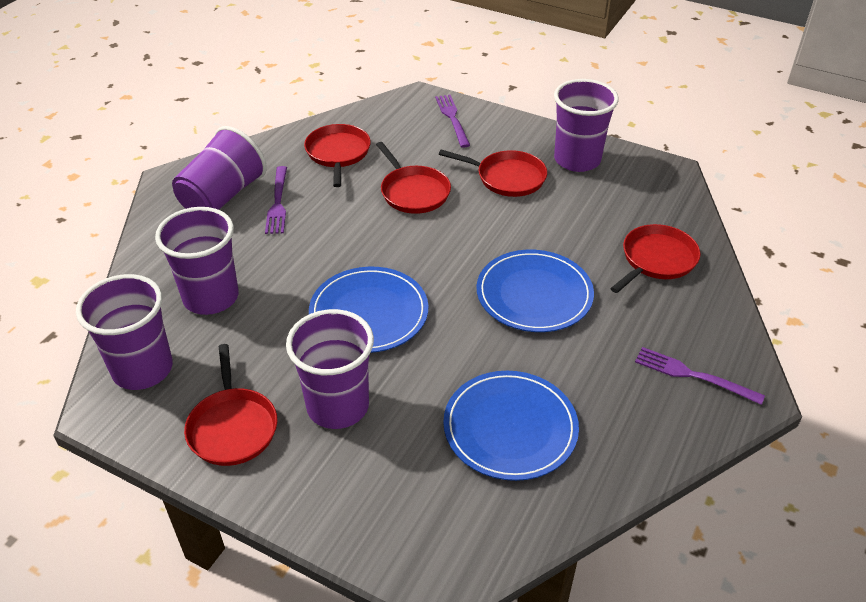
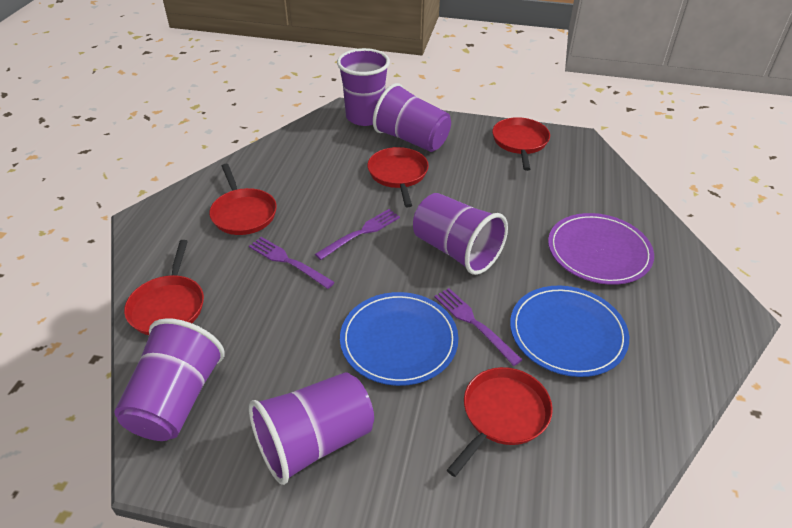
blue plate: 3 -> 2
purple plate: 0 -> 1

